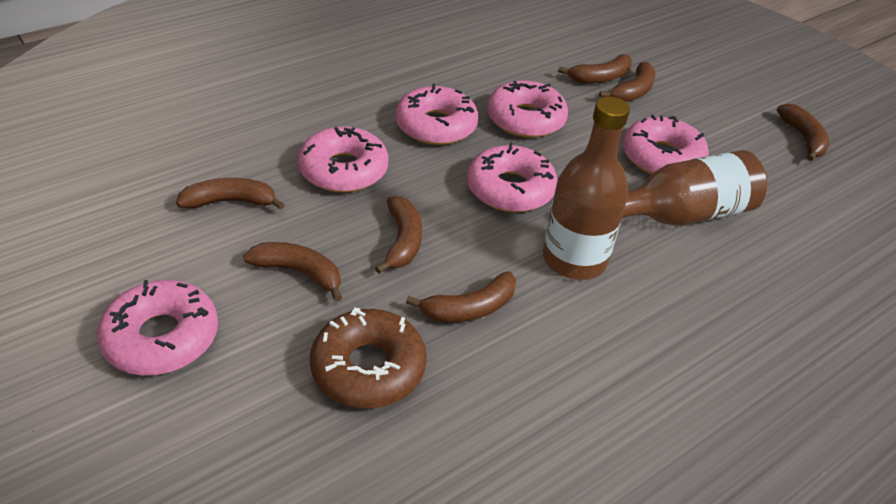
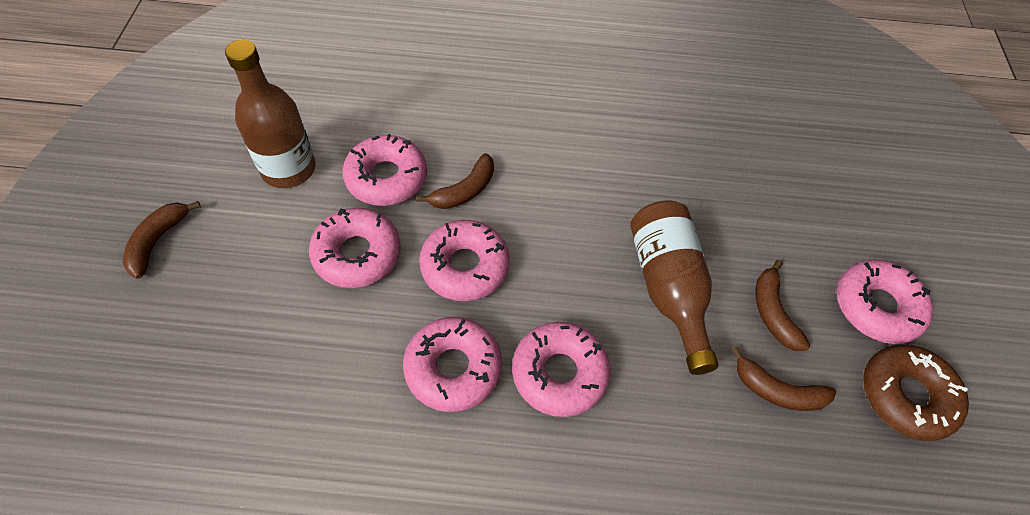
brown banana: 7 -> 4

